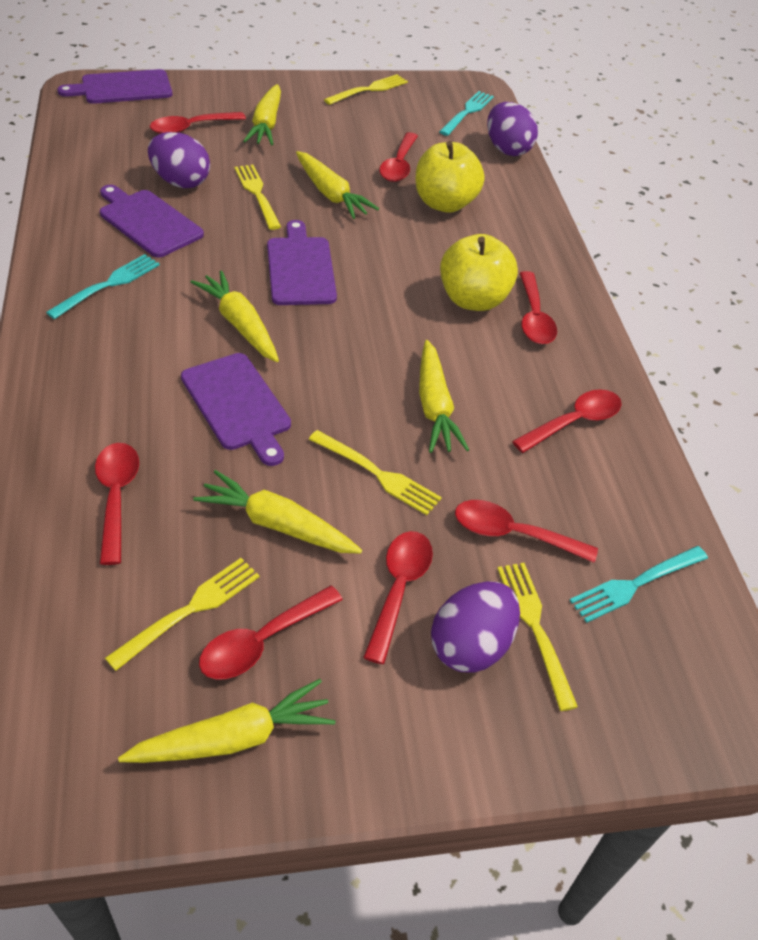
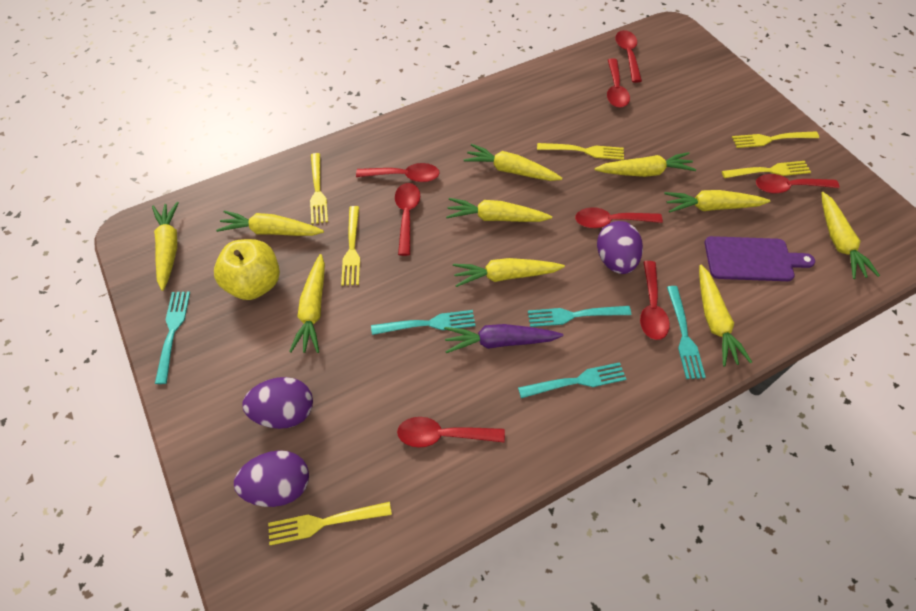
purple carrot: 0 -> 1
purple cutting board: 4 -> 1
turquoise fork: 3 -> 5
yellow apple: 2 -> 1
yellow carrot: 6 -> 10
yellow fork: 5 -> 6

